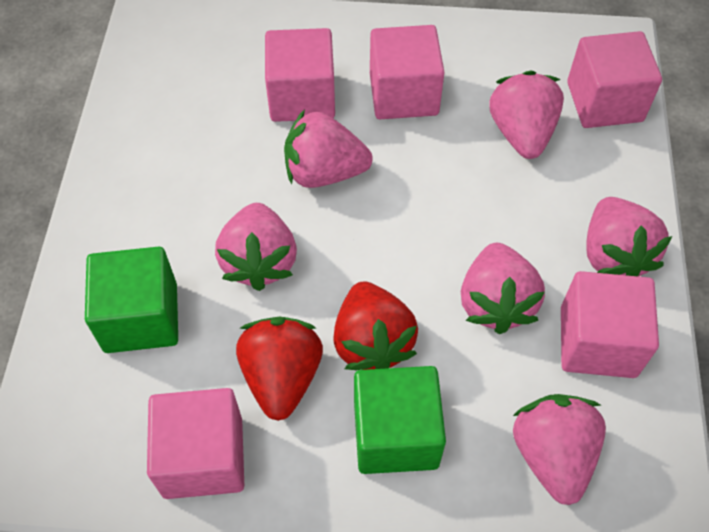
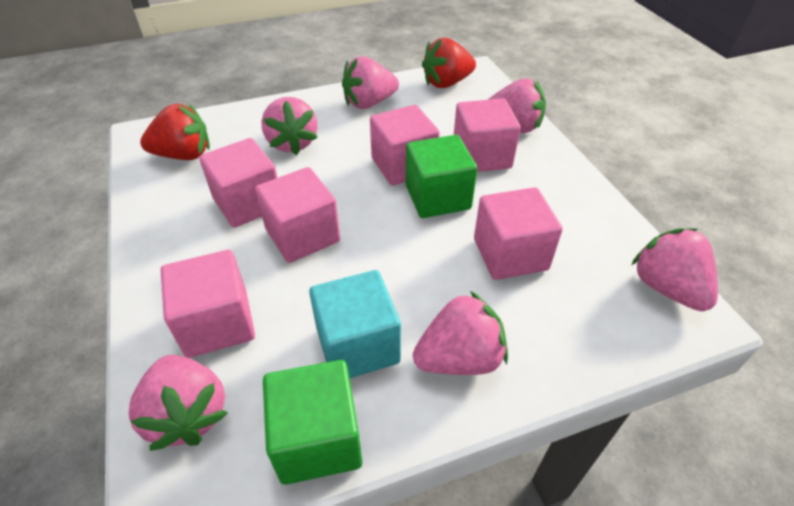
pink cube: 5 -> 6
turquoise cube: 0 -> 1

